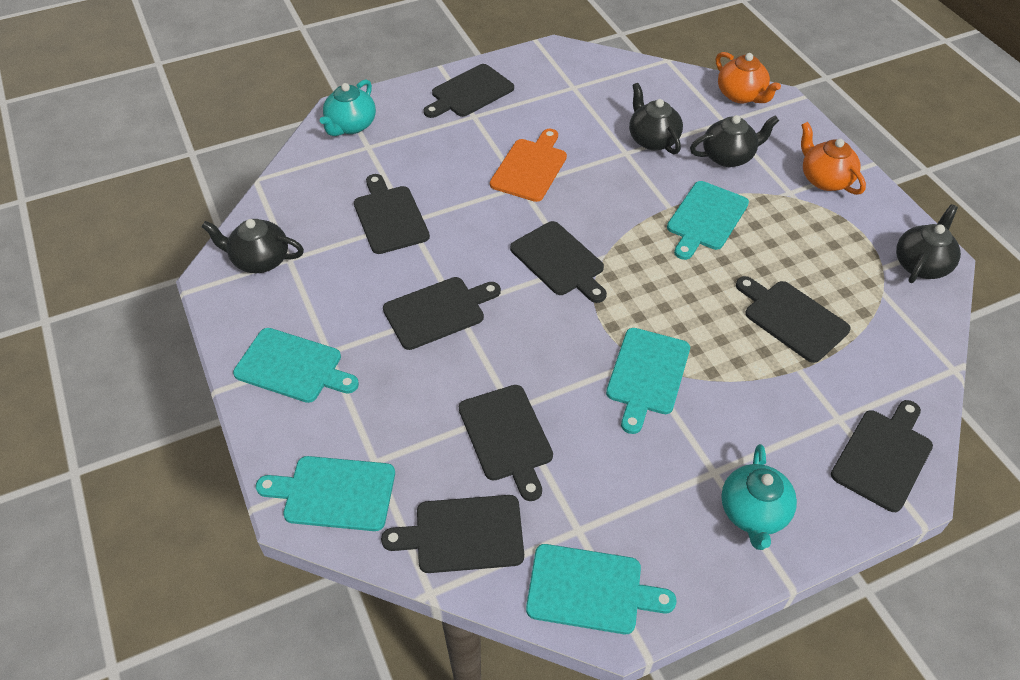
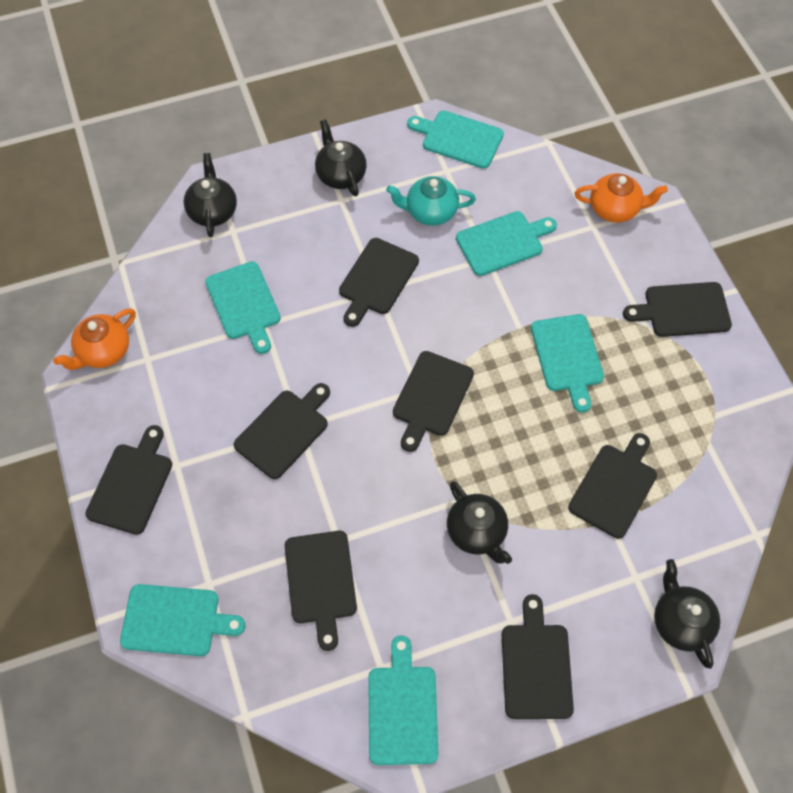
orange cutting board: 1 -> 0
turquoise cutting board: 5 -> 6
turquoise teapot: 2 -> 1

